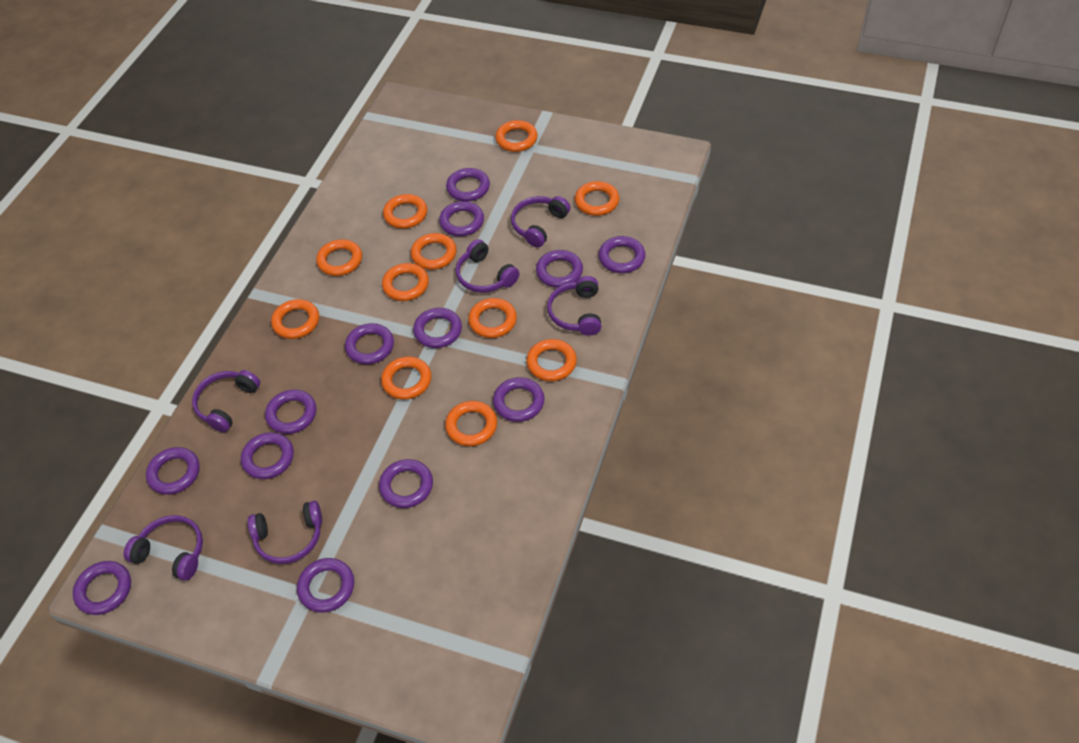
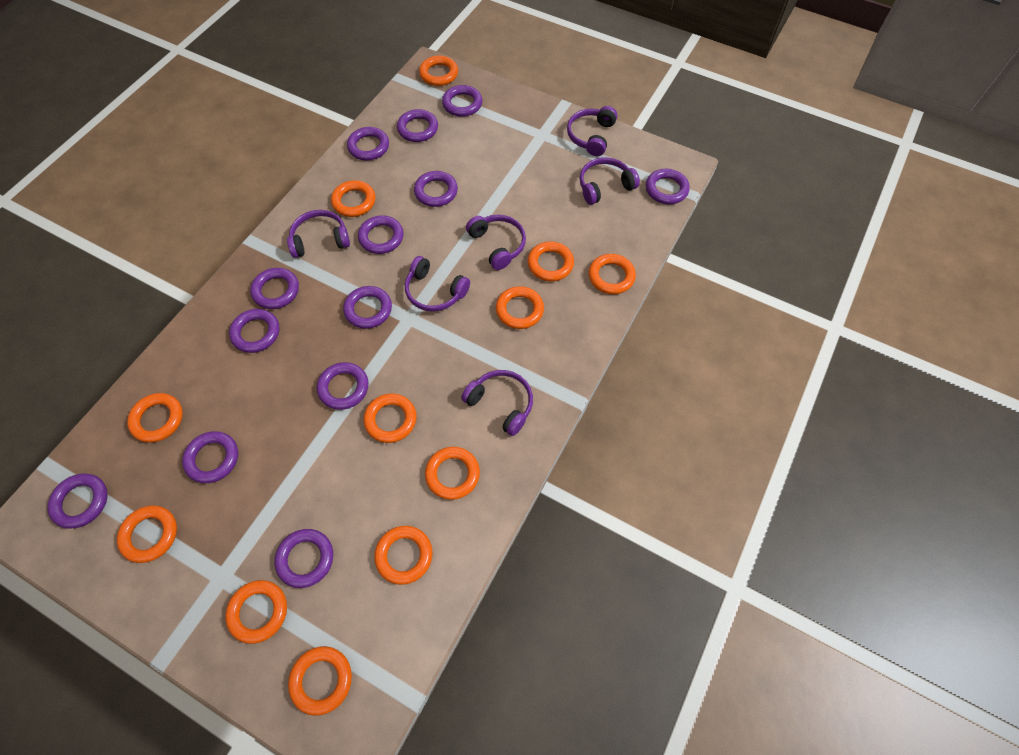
orange ring: 11 -> 12

